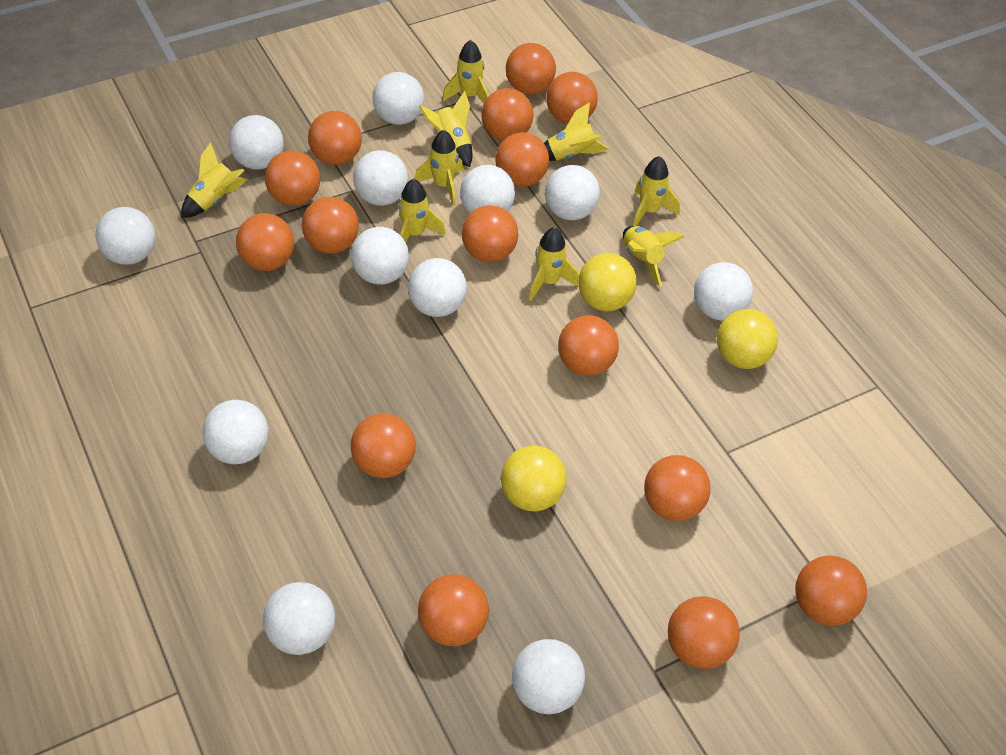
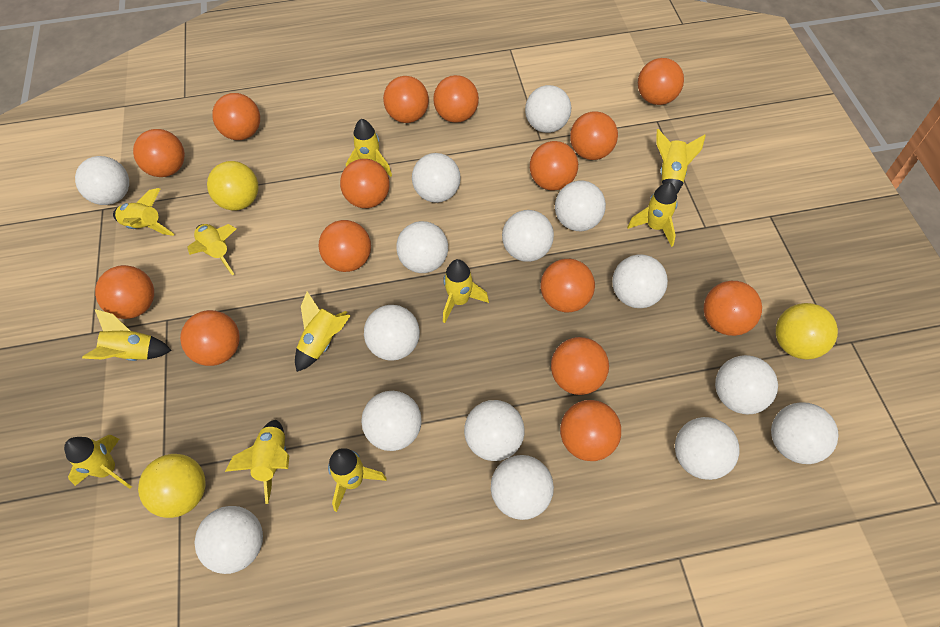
white ball: 12 -> 15
yellow rocket: 9 -> 11

